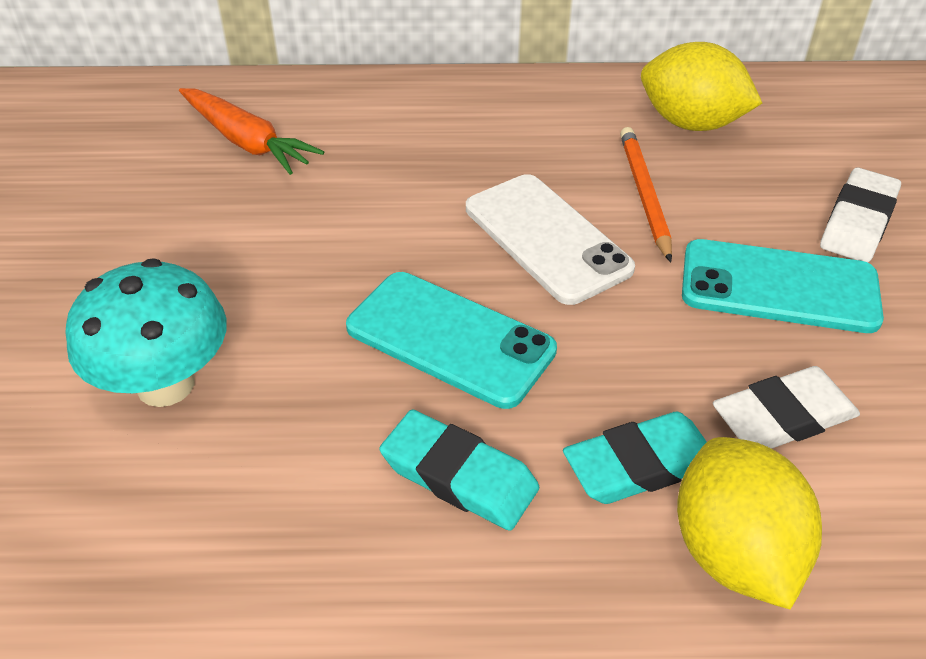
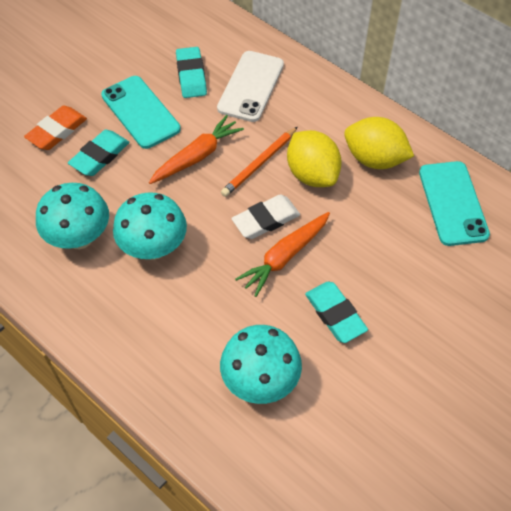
orange carrot: 1 -> 2
orange eraser: 0 -> 1
turquoise eraser: 2 -> 3
turquoise mushroom: 1 -> 3
white eraser: 2 -> 1

